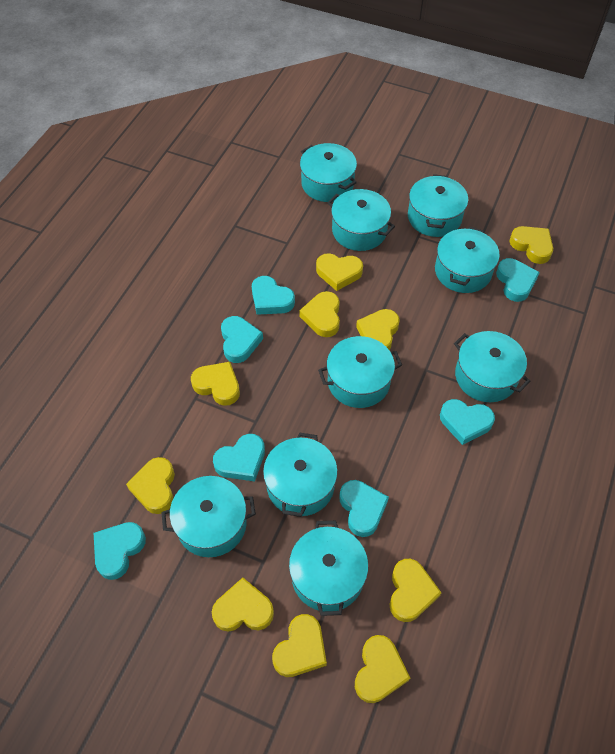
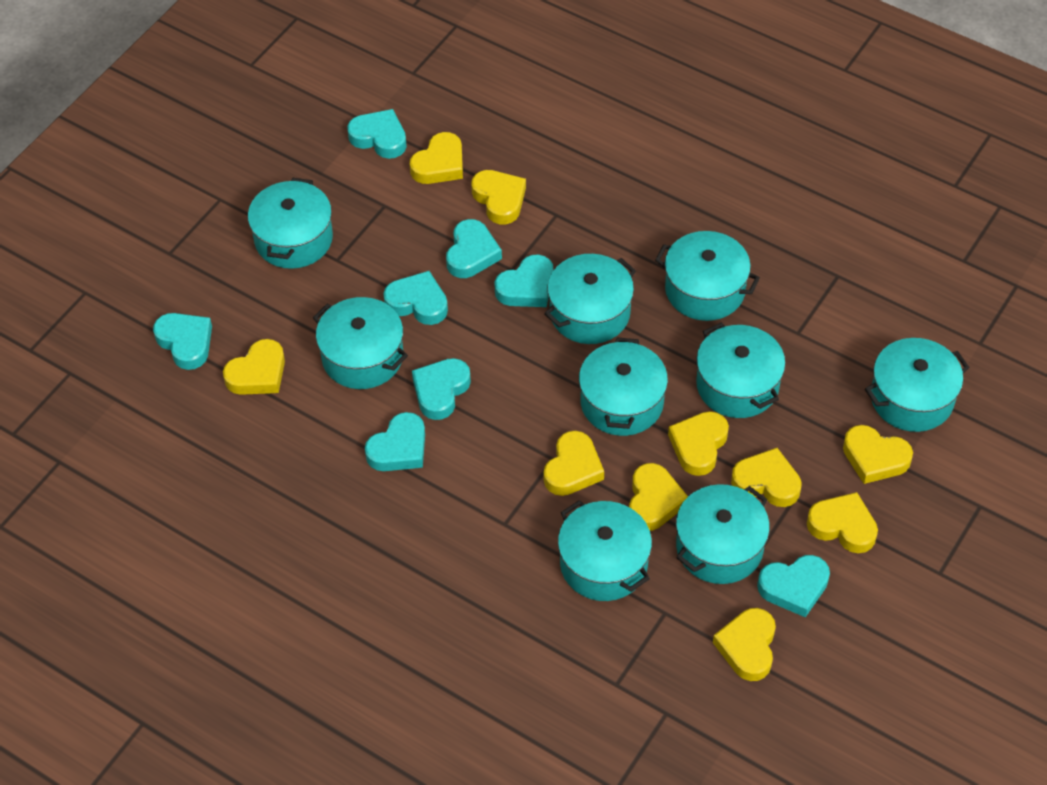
turquoise heart: 7 -> 8

